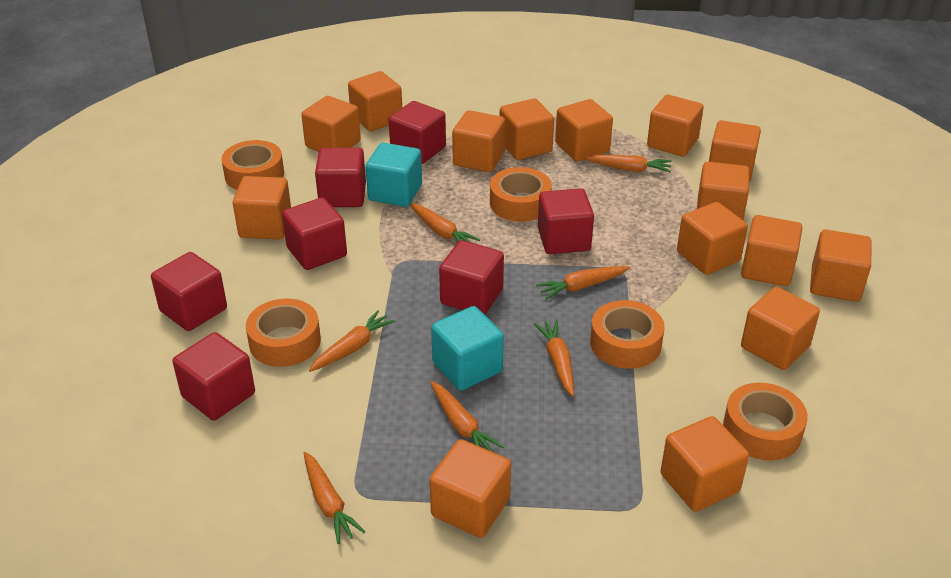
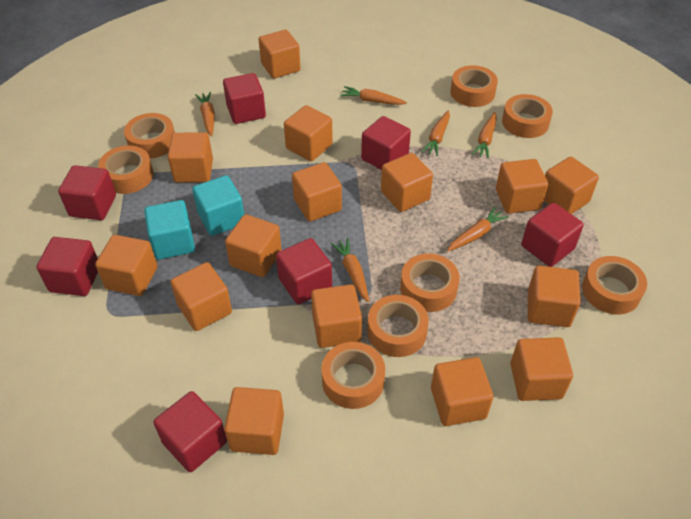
orange carrot: 7 -> 6
orange tape: 5 -> 8

